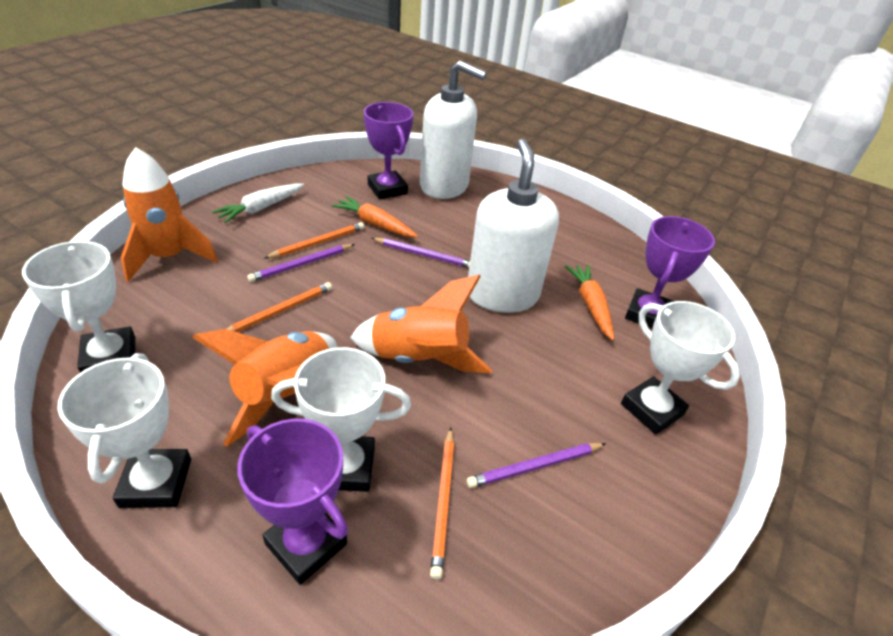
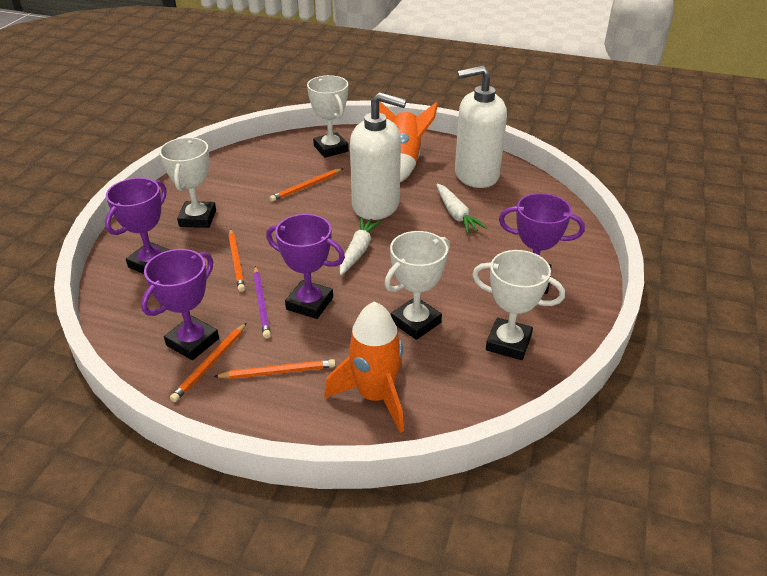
orange carrot: 2 -> 0
orange pencil: 3 -> 4
orange rocket: 3 -> 2
purple pencil: 3 -> 1
purple trophy: 3 -> 4
white carrot: 1 -> 2

